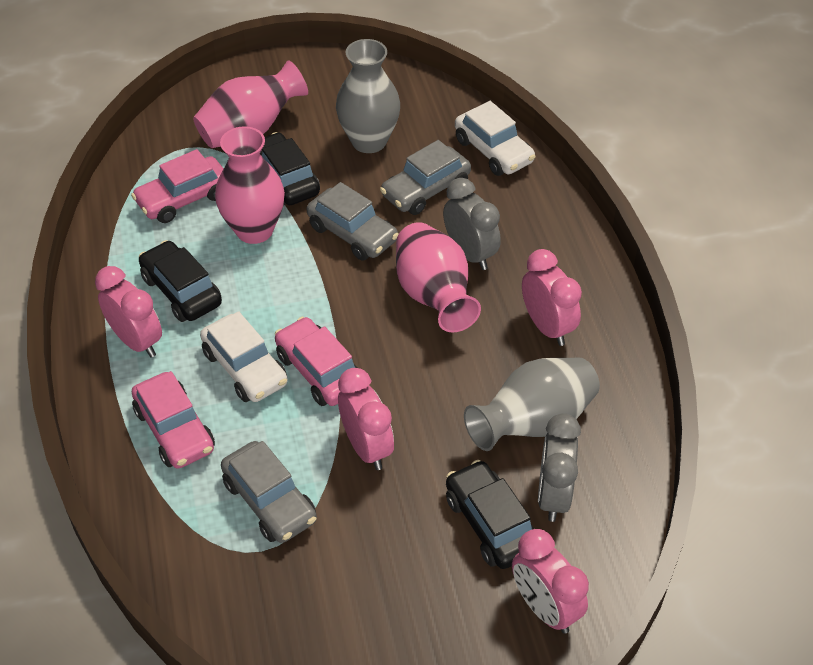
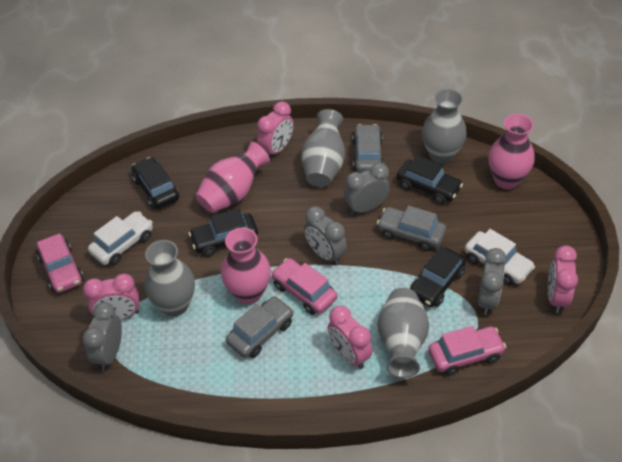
black car: 3 -> 4
grey clock: 2 -> 4
grey vase: 2 -> 4

